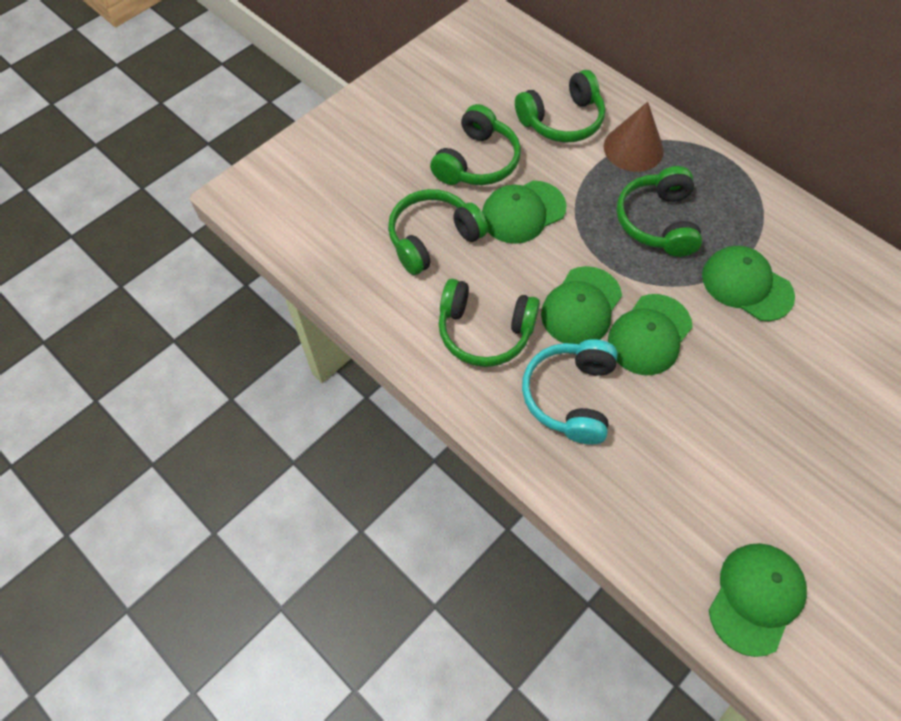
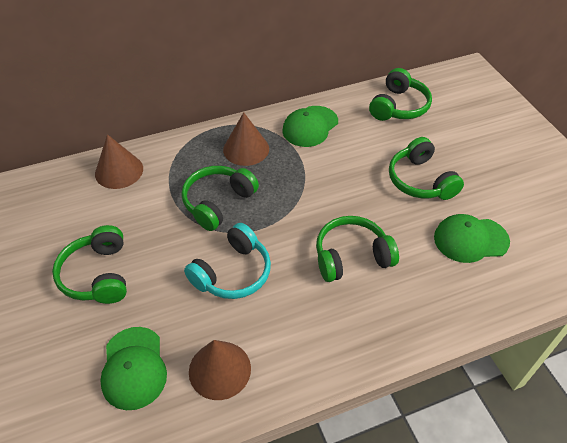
brown cone: 1 -> 3
green cap: 5 -> 3

